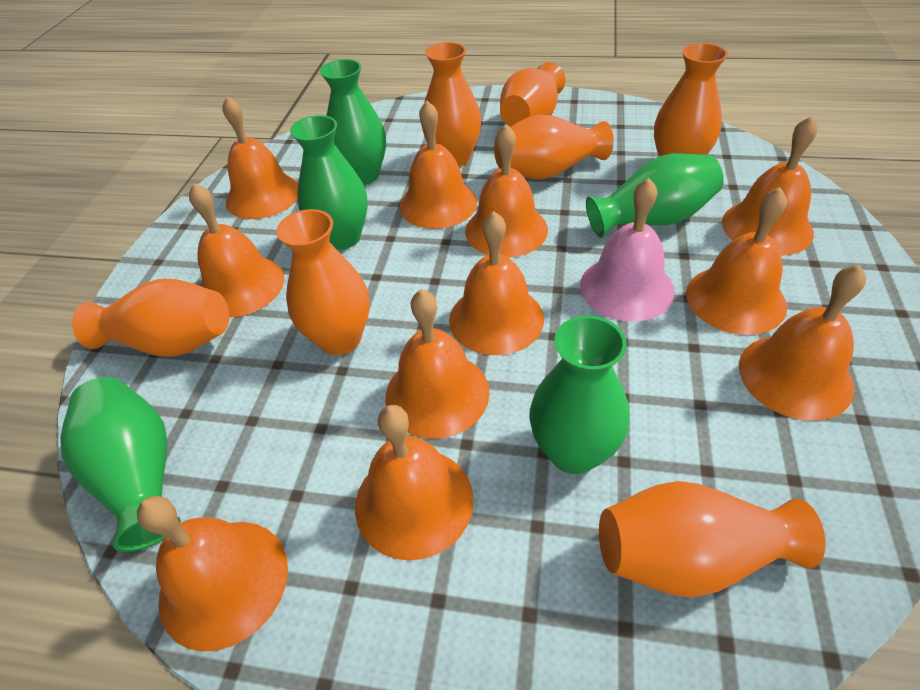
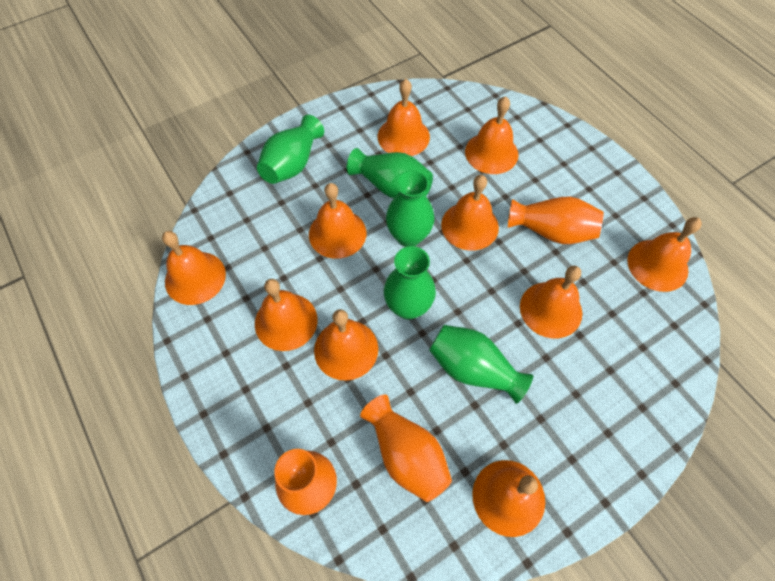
orange bell: 11 -> 10
orange vase: 7 -> 3
pink bell: 1 -> 0

